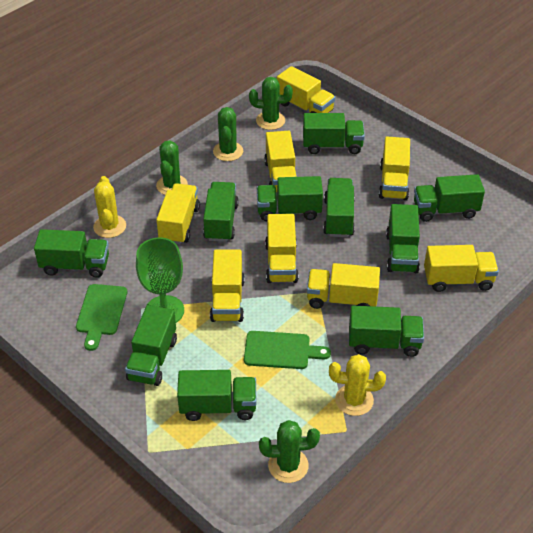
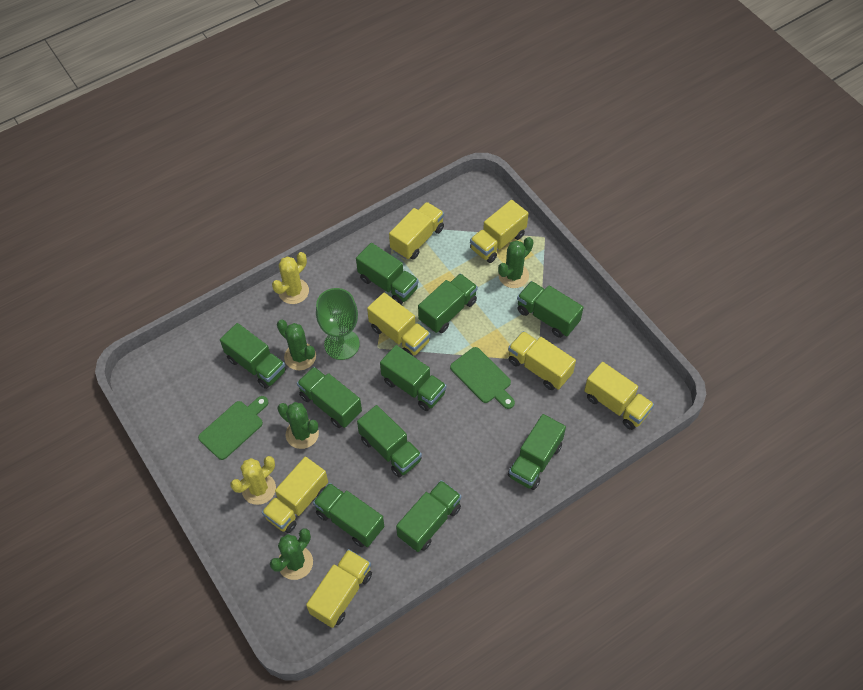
yellow truck: 8 -> 7

